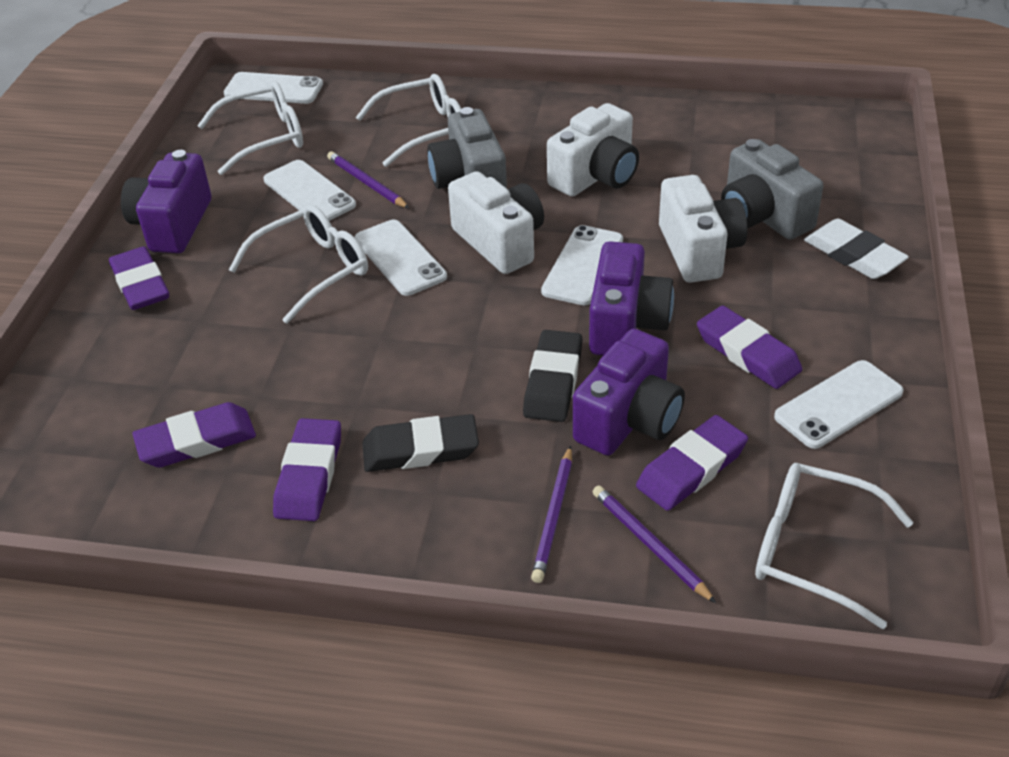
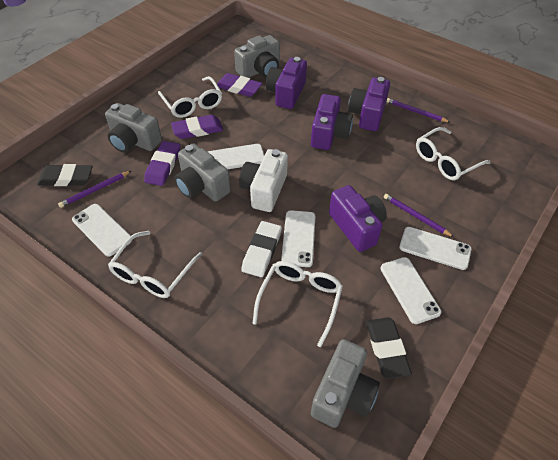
grey camera: 2 -> 4
purple camera: 3 -> 4
purple eraser: 5 -> 3
white camera: 3 -> 1

